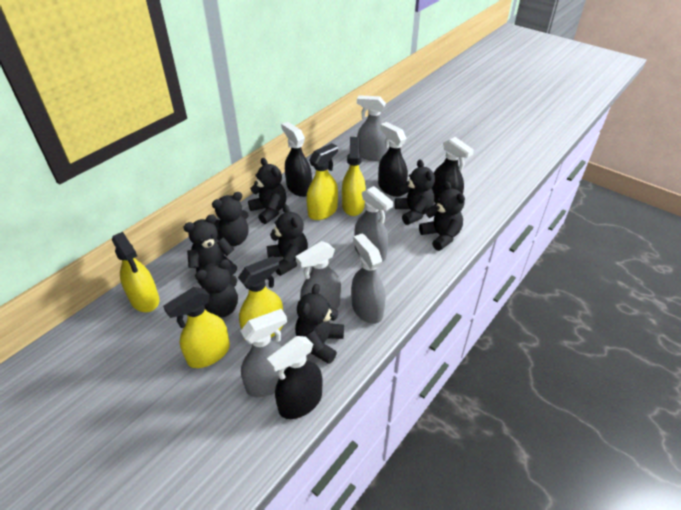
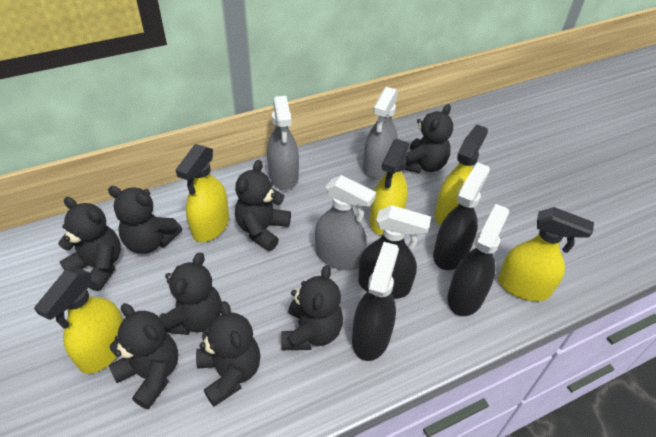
grey spray bottle: 5 -> 3

